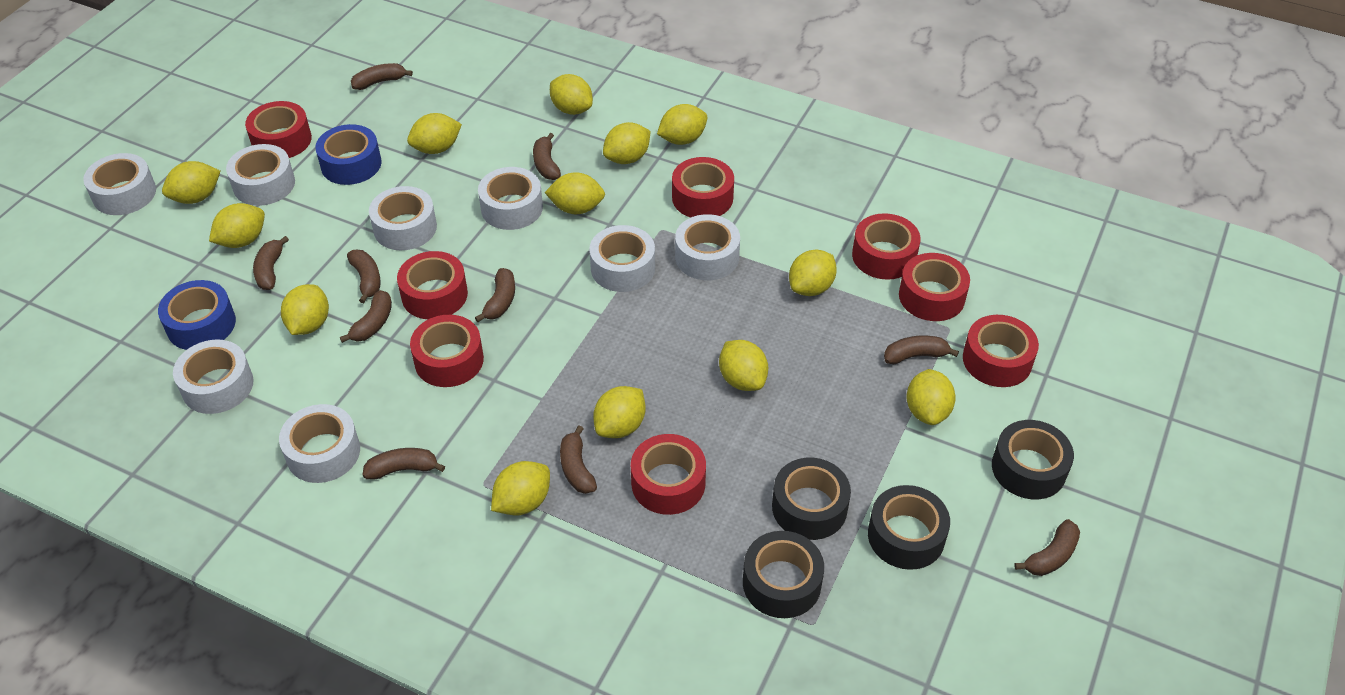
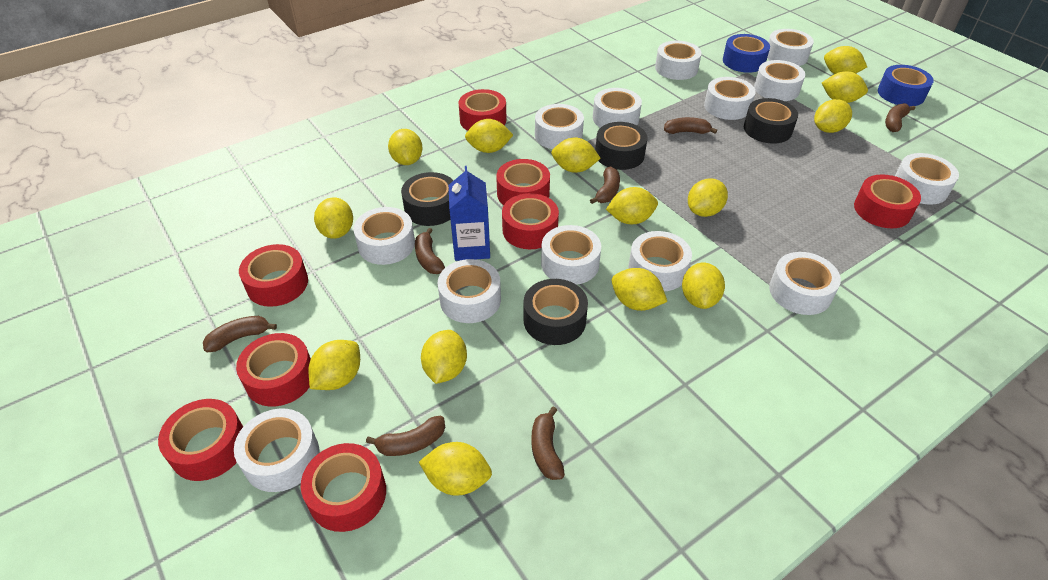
blue carton: 0 -> 1
brown banana: 10 -> 7
white tape: 8 -> 13
yellow lemon: 13 -> 14

